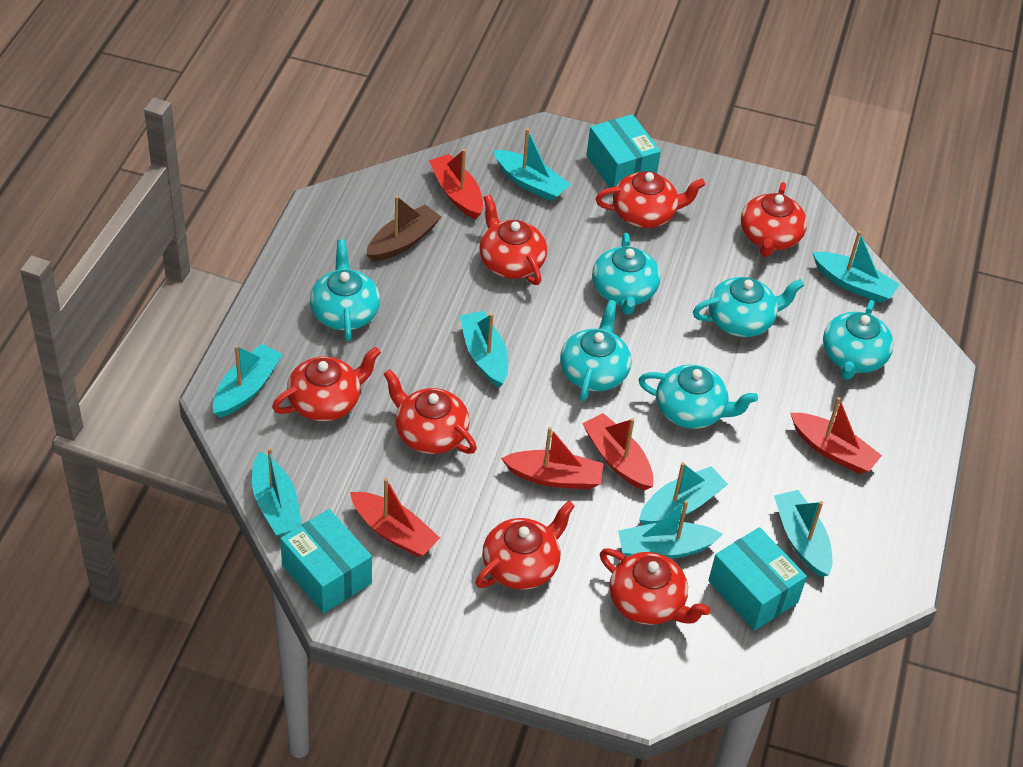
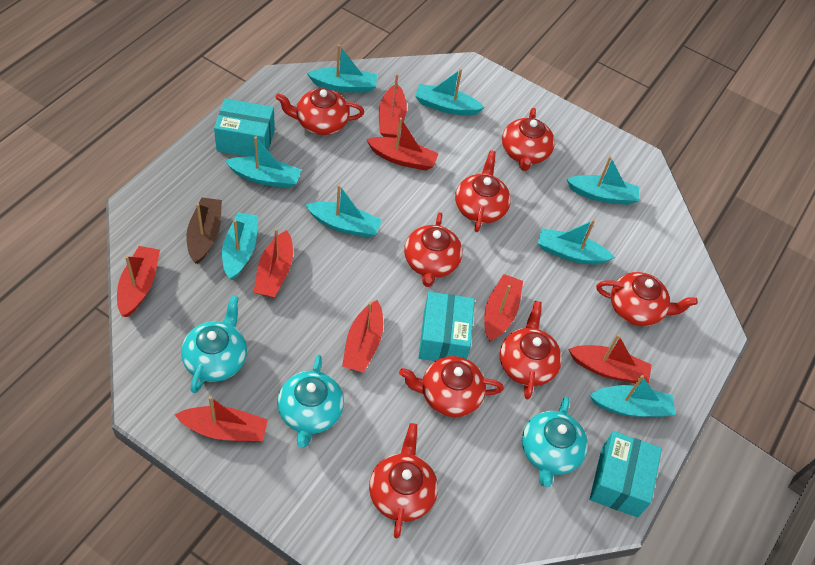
red boat: 5 -> 8
red teapot: 7 -> 8
turquoise teapot: 6 -> 3

